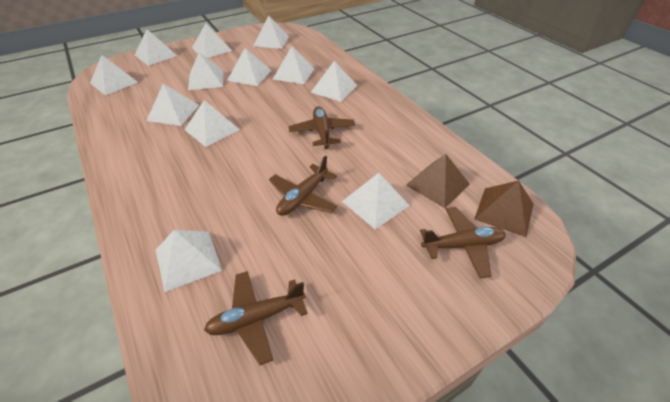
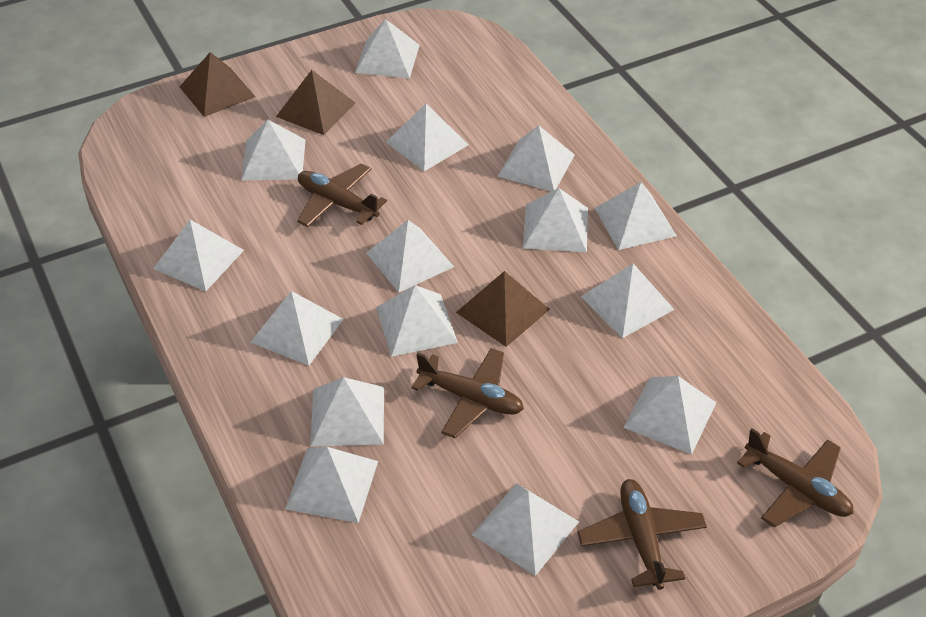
brown pyramid: 2 -> 3
white pyramid: 12 -> 15

